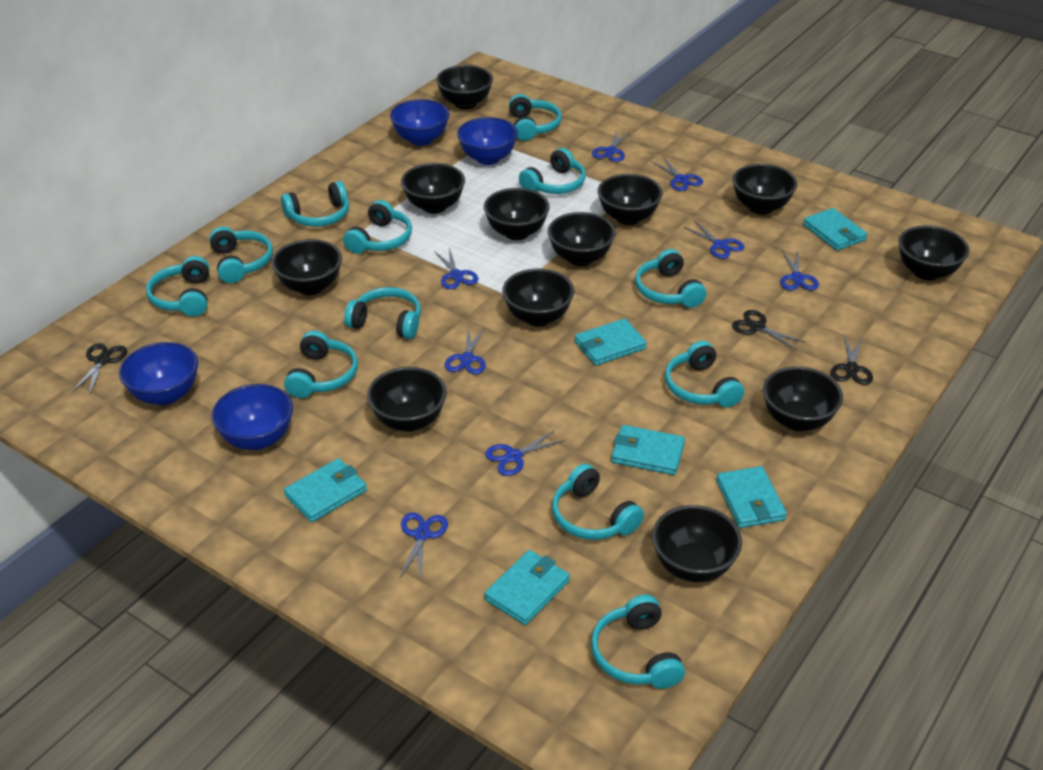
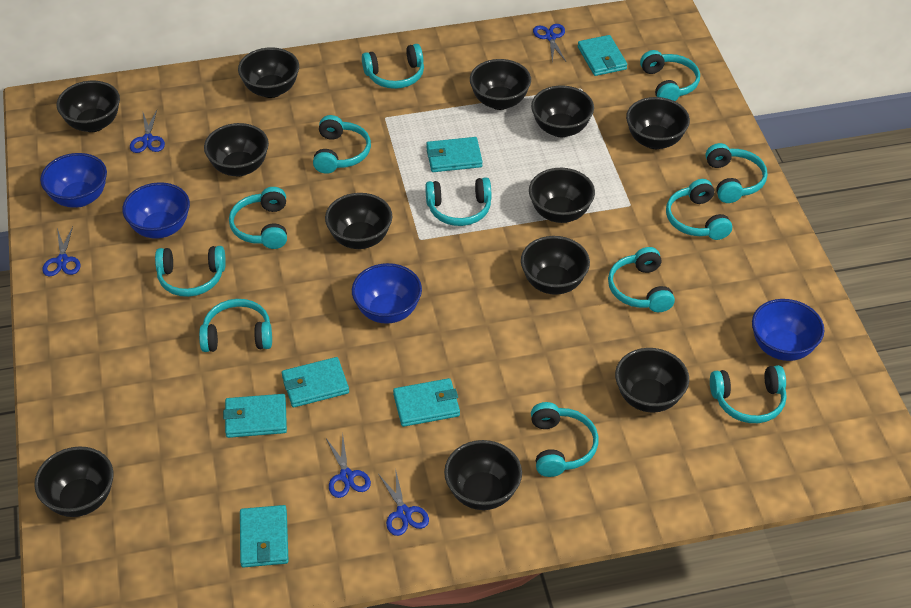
black scissors: 3 -> 0
blue scissors: 8 -> 5

